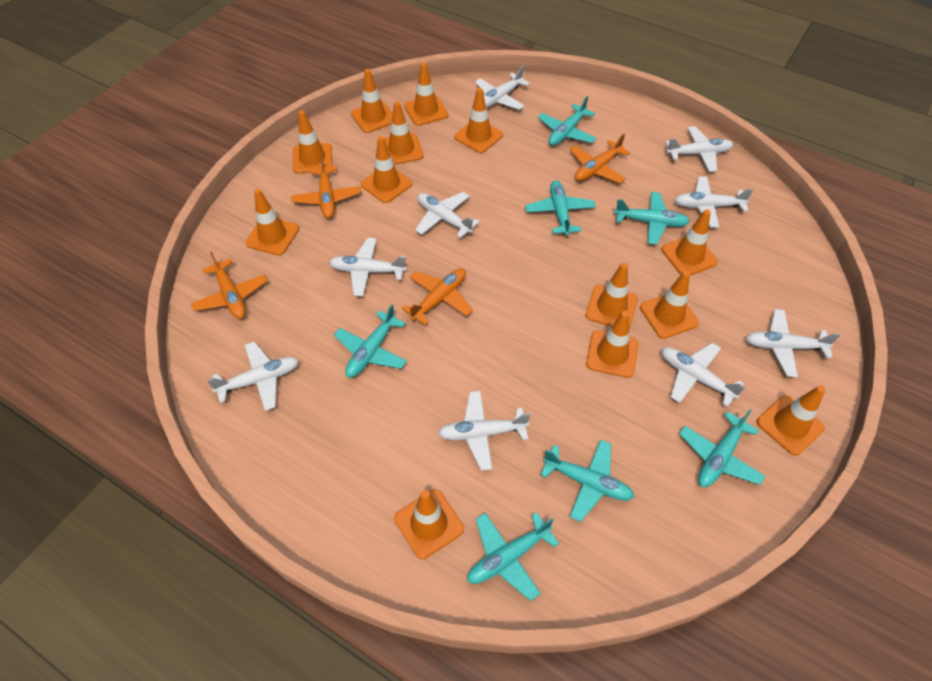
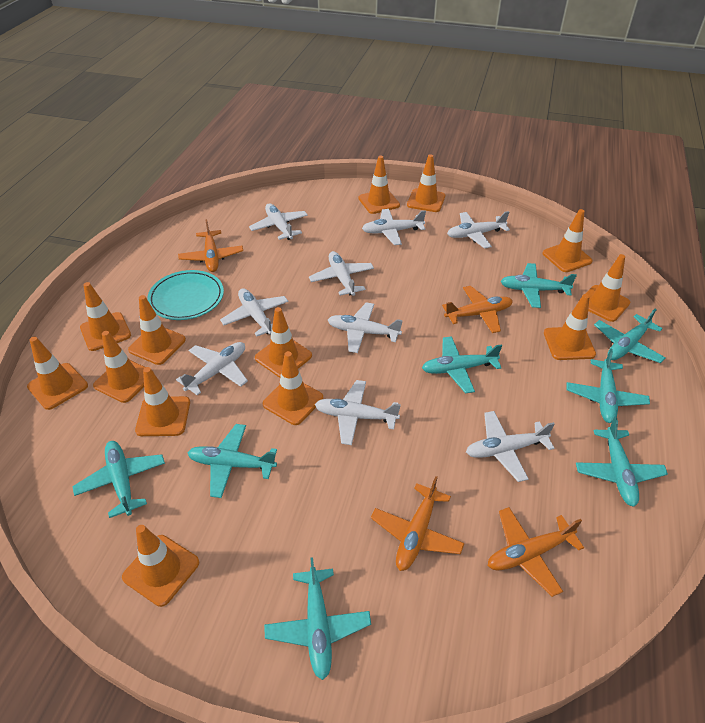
turquoise plane: 7 -> 8
turquoise plate: 0 -> 1

